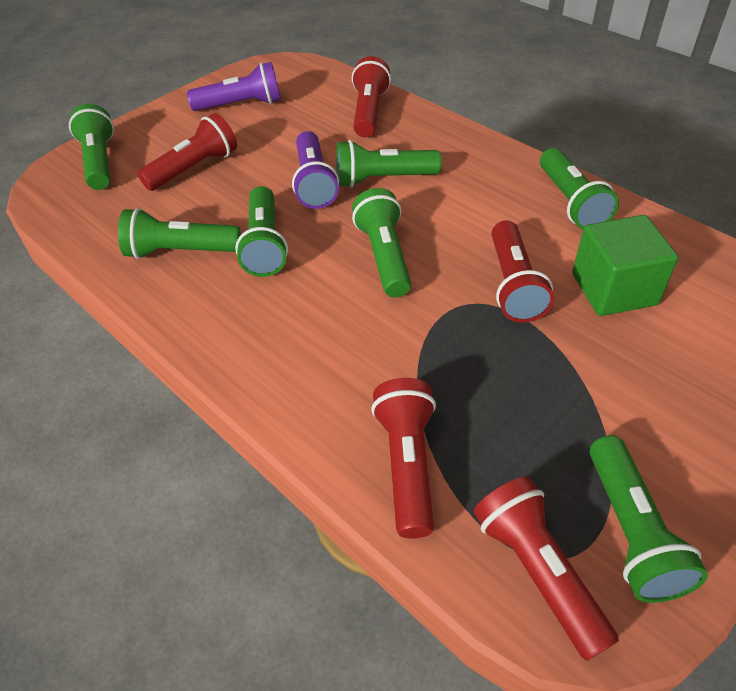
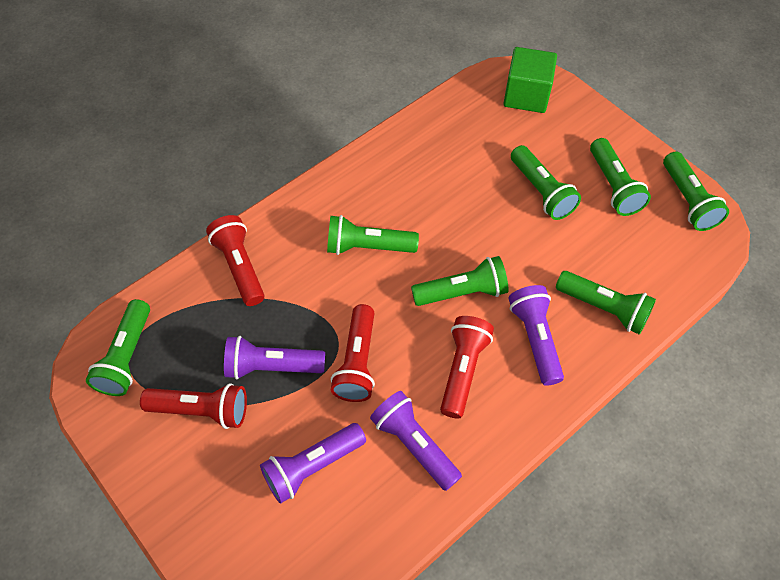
purple flashlight: 2 -> 4
red flashlight: 5 -> 4

